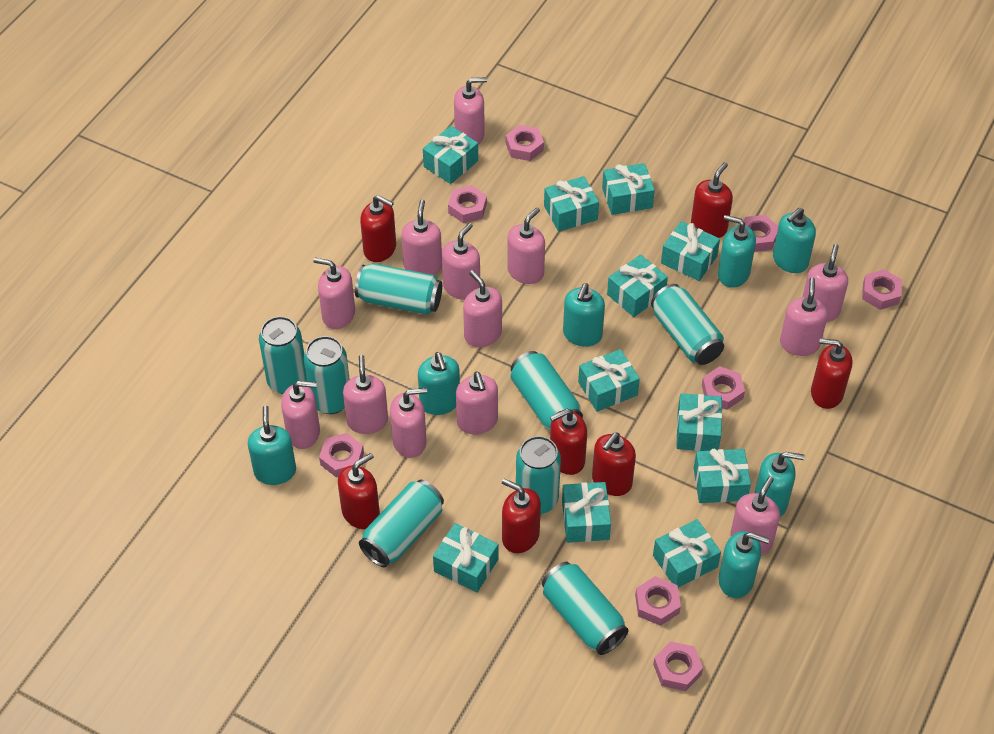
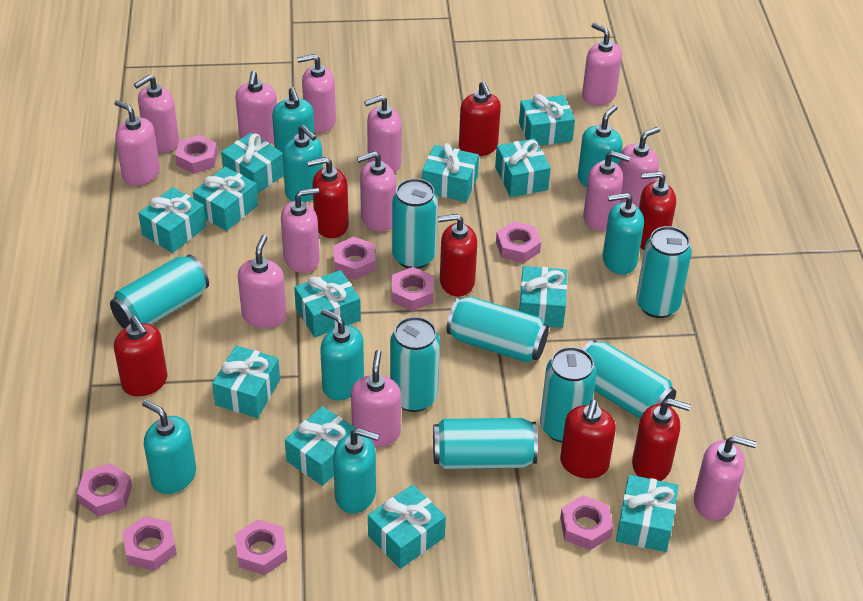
turquoise gift: 11 -> 12

